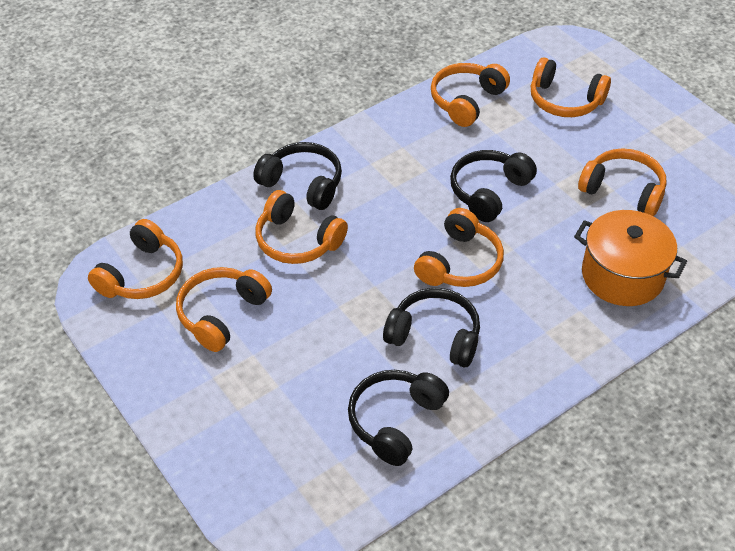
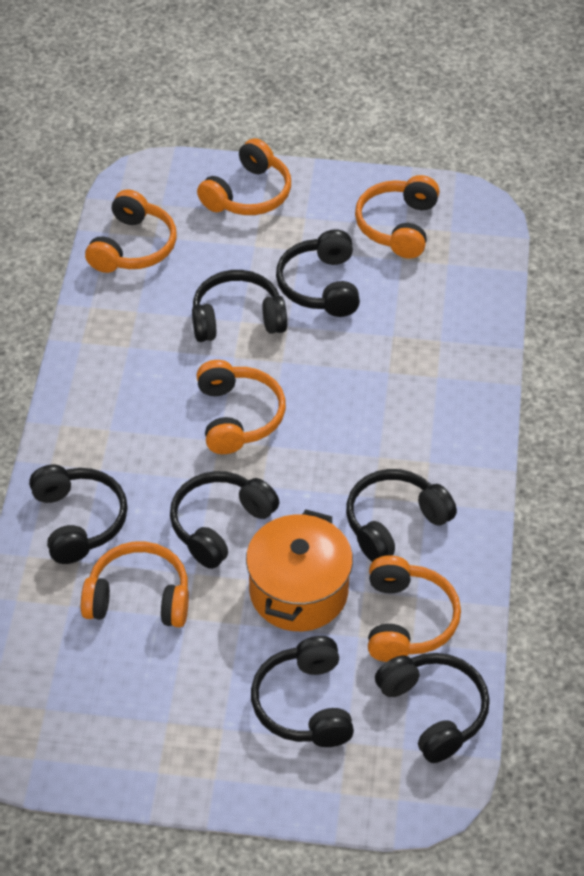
black headphones: 4 -> 7
orange headphones: 7 -> 6

